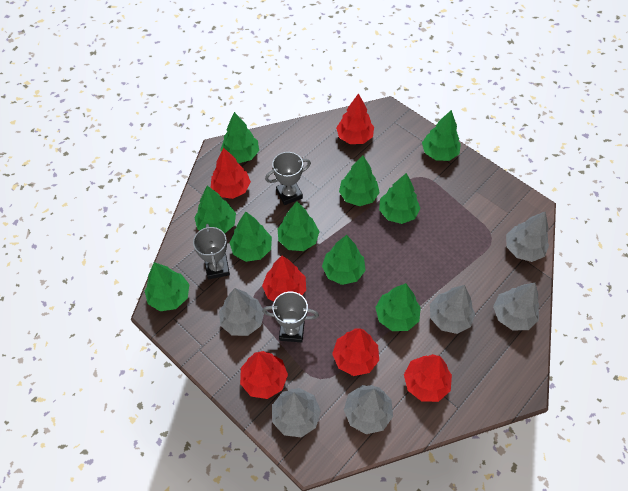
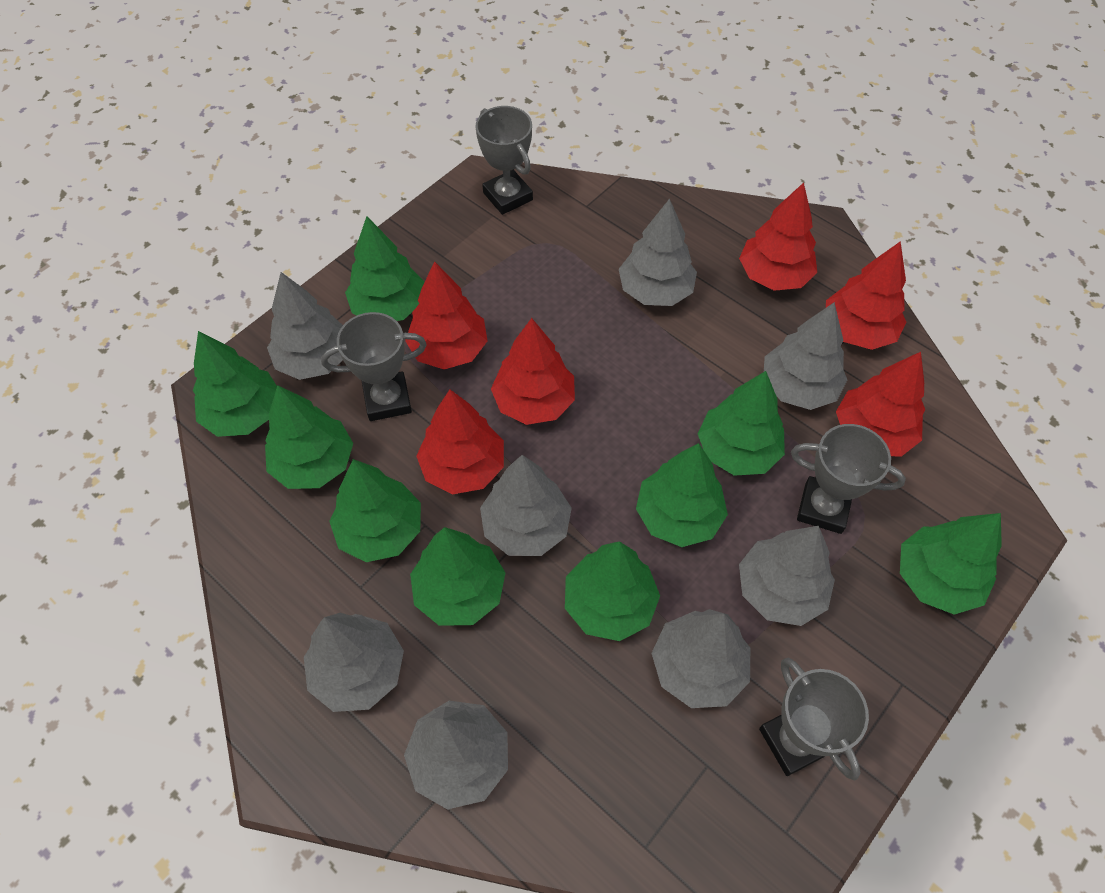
green tree: 10 -> 9
grey tree: 6 -> 8
grey trophy: 3 -> 4

